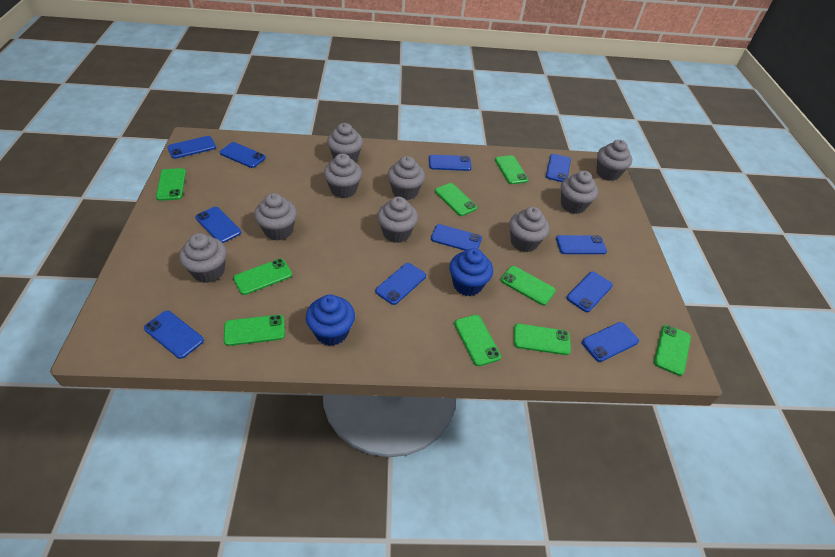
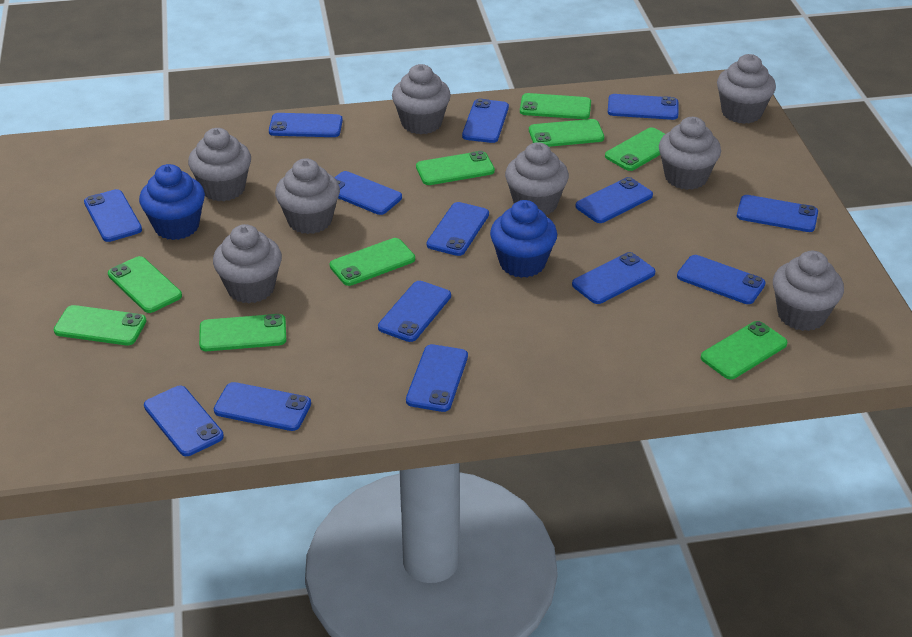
blue phone: 11 -> 14
grey cupcake: 9 -> 8

